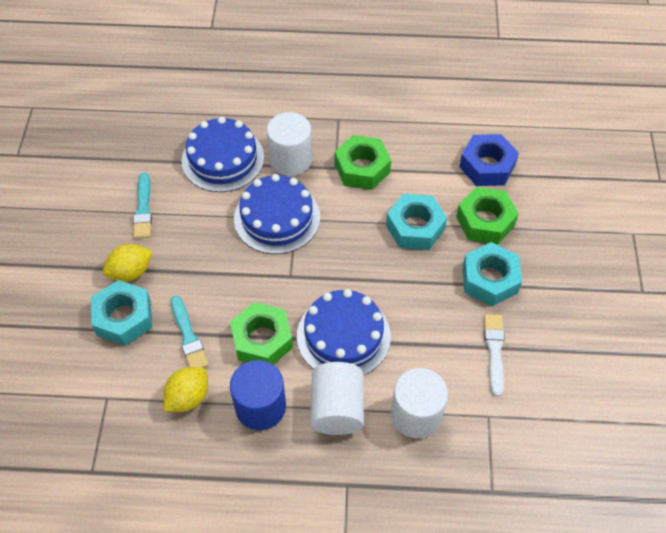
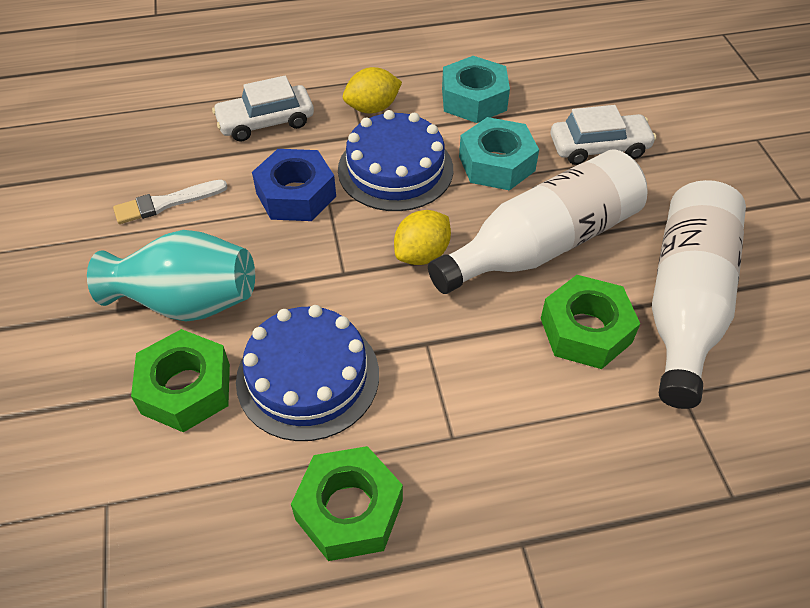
blue cake: 3 -> 2
blue cylinder: 1 -> 0
turquoise brush: 2 -> 0
turquoise nut: 3 -> 2
turquoise vase: 0 -> 1
white bottle: 0 -> 2
white car: 0 -> 2
white cylinder: 3 -> 0

